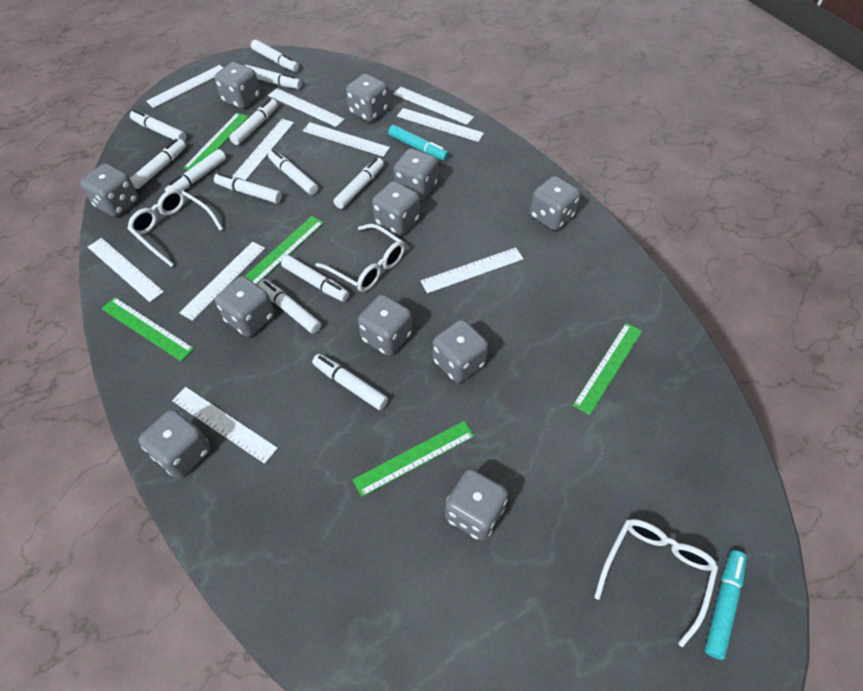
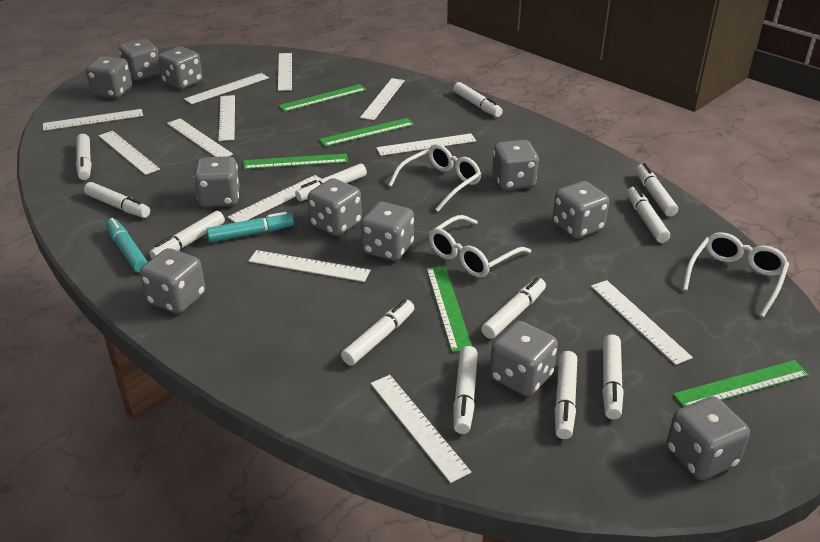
white ruler: 10 -> 12

